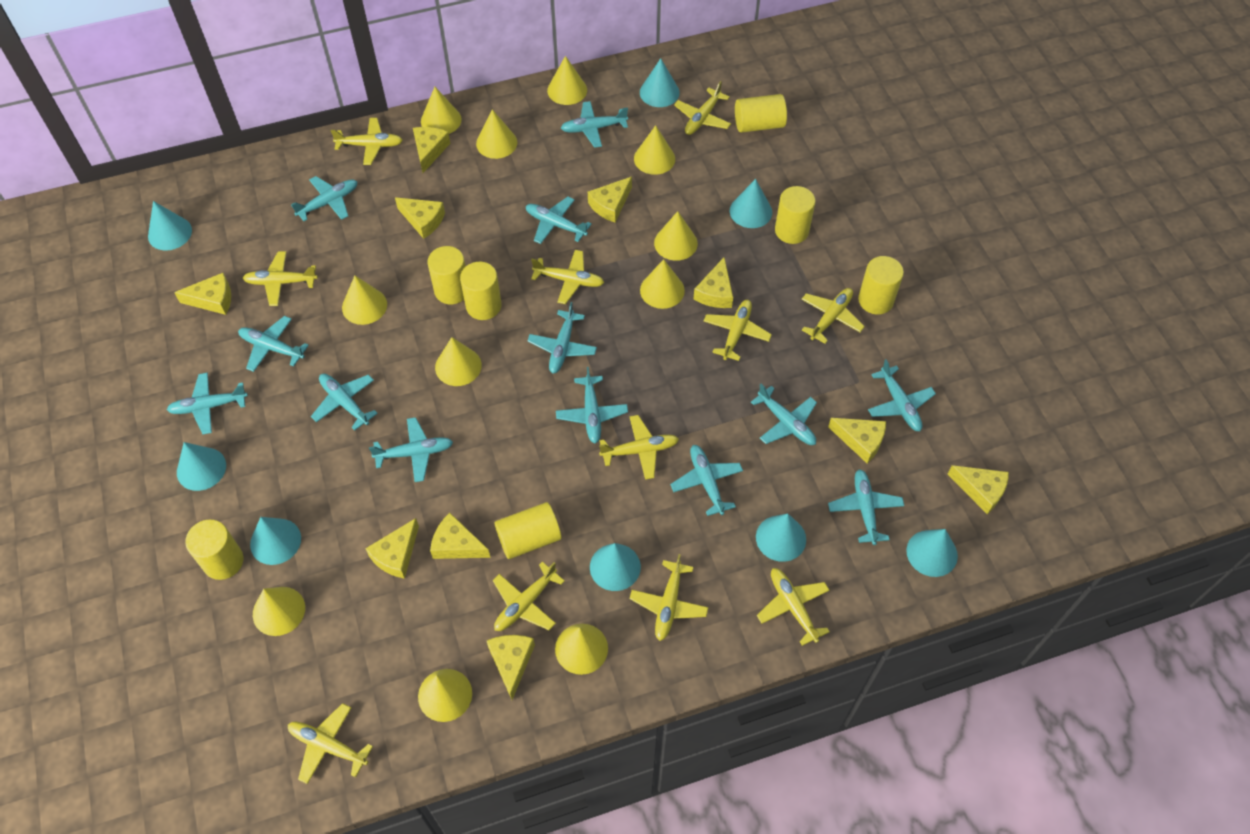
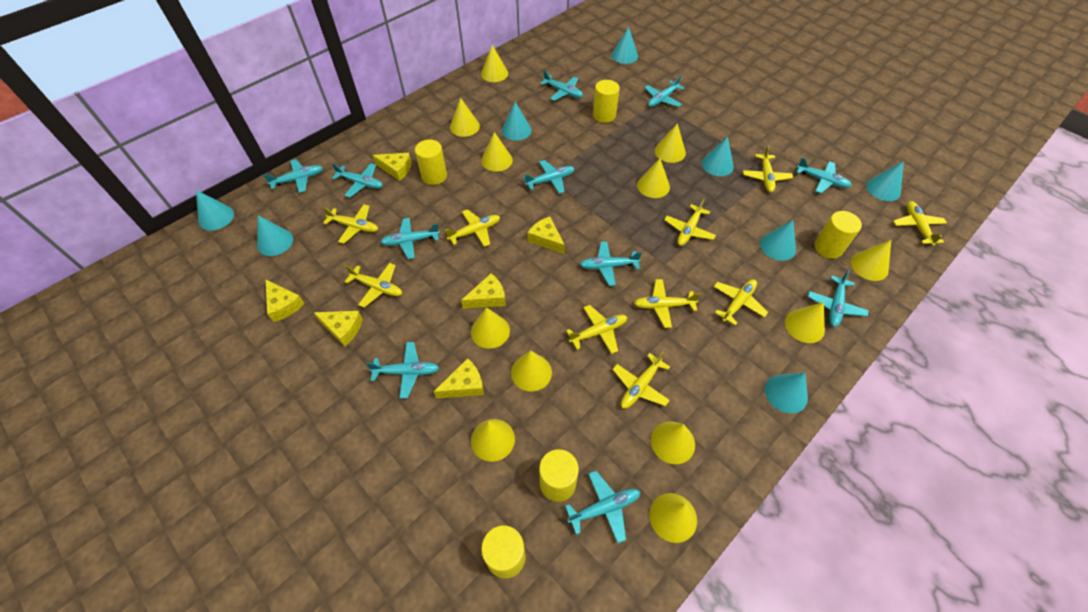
turquoise plane: 13 -> 11
yellow cheese: 10 -> 6
yellow cone: 11 -> 12
yellow cylinder: 7 -> 5
yellow plane: 11 -> 10

